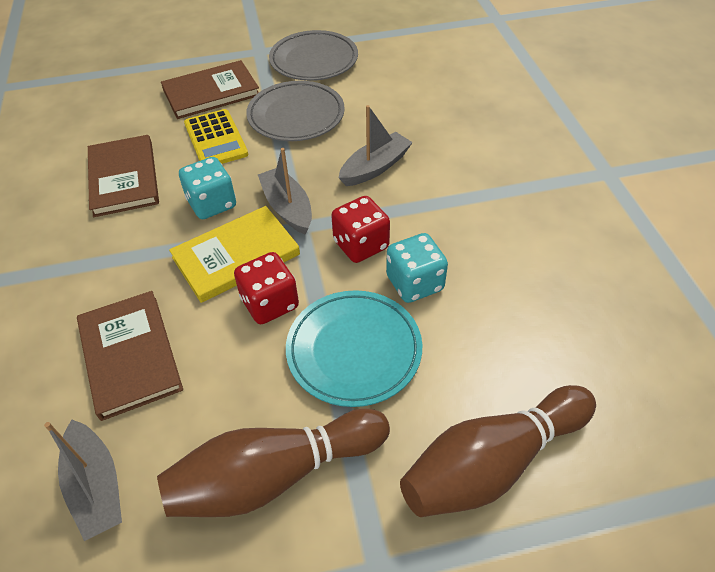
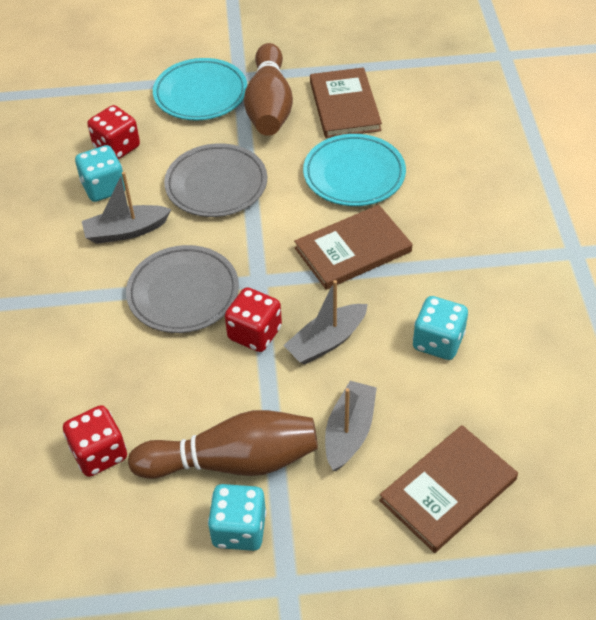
red dice: 2 -> 3
turquoise dice: 2 -> 3
turquoise plate: 1 -> 2
yellow book: 1 -> 0
yellow calculator: 1 -> 0

